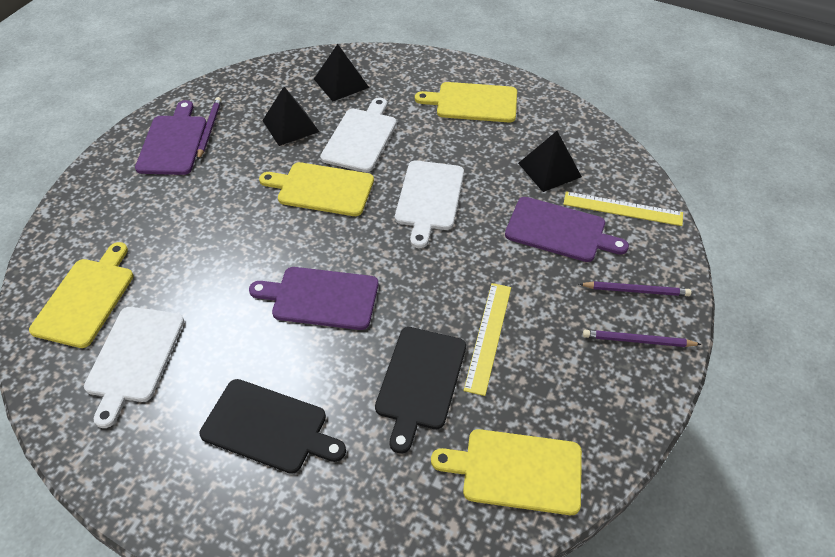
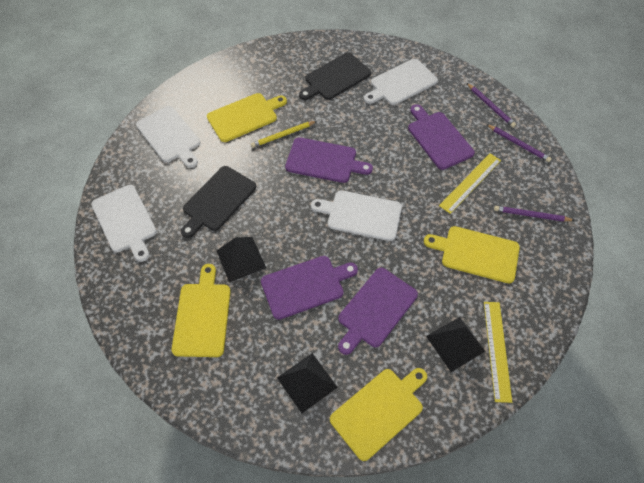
purple cutting board: 3 -> 4
white cutting board: 3 -> 4
yellow pencil: 0 -> 1

